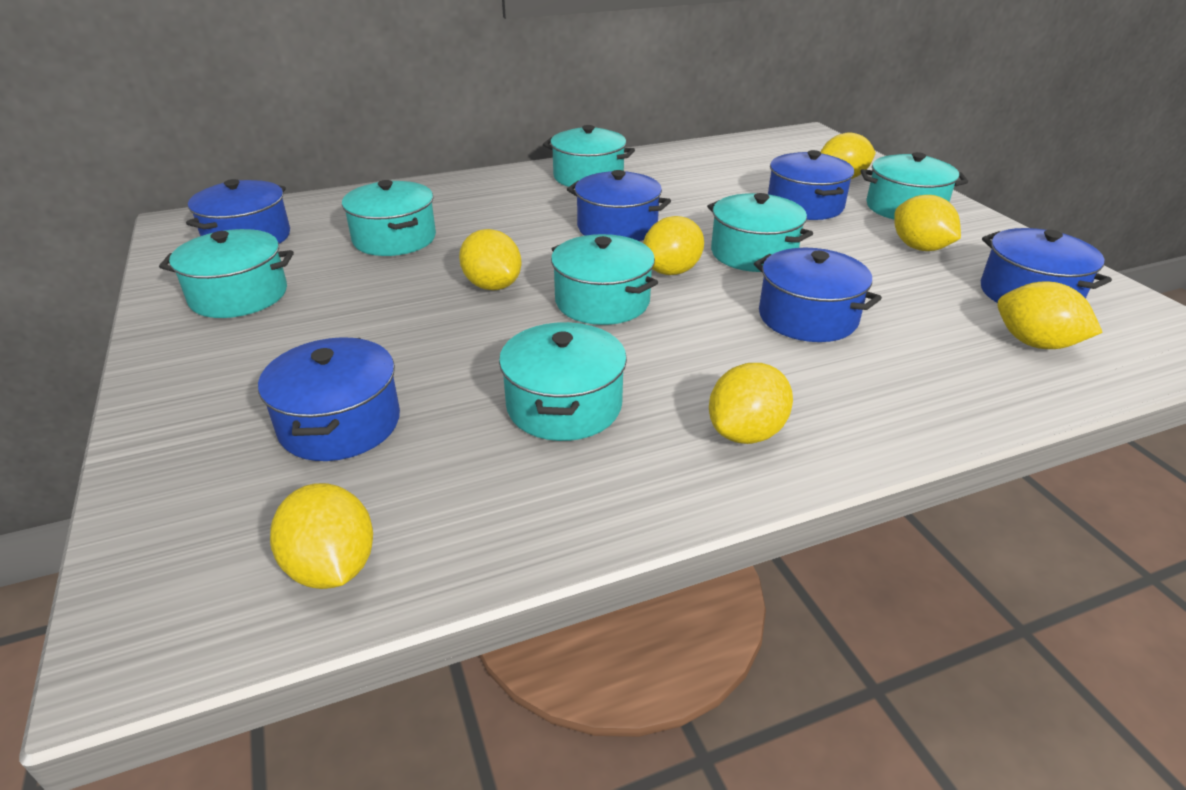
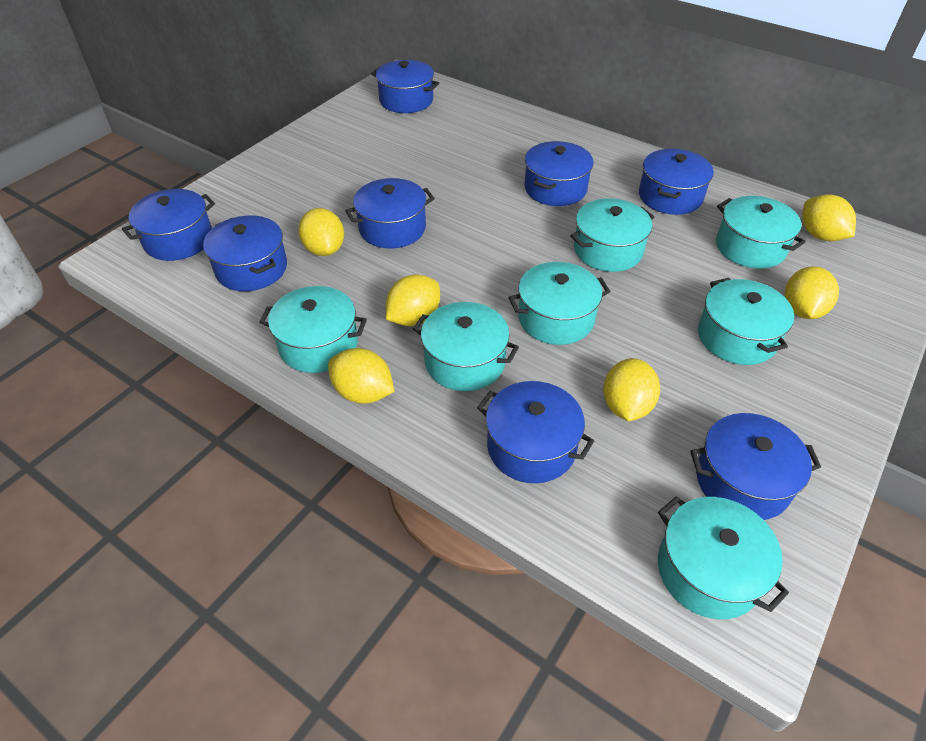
blue pot: 6 -> 8
yellow lemon: 7 -> 6

